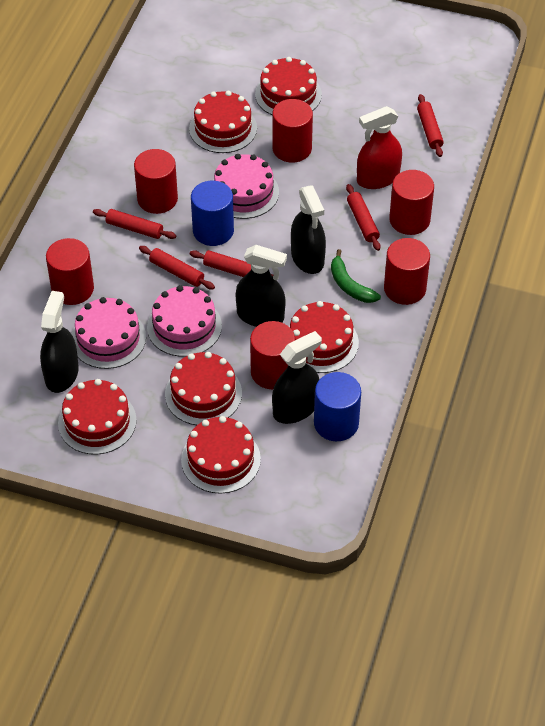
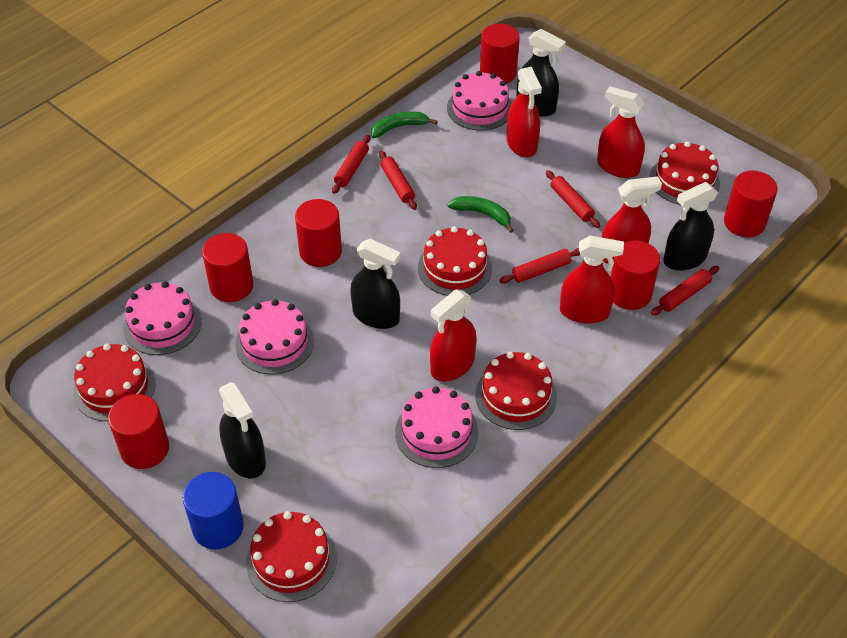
blue cylinder: 2 -> 1
green banana: 1 -> 2
pink cake: 3 -> 4
red cake: 6 -> 5
red spray bottle: 1 -> 5

